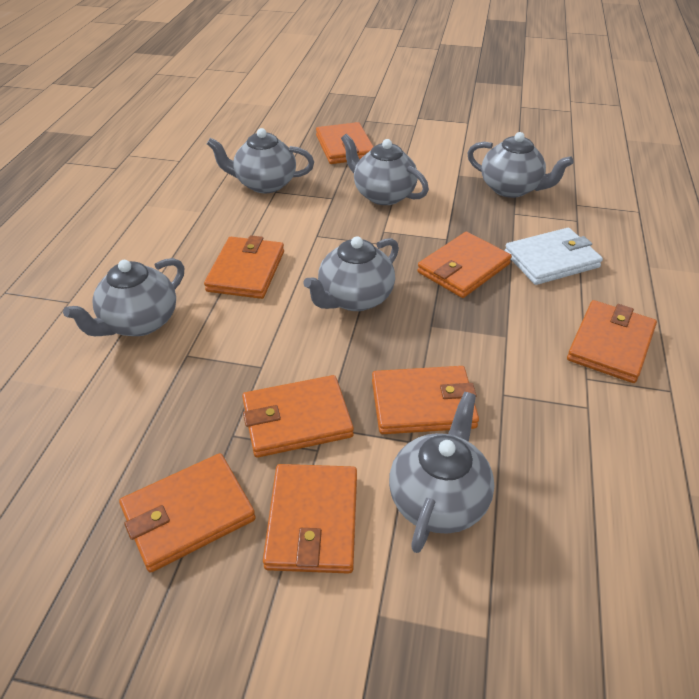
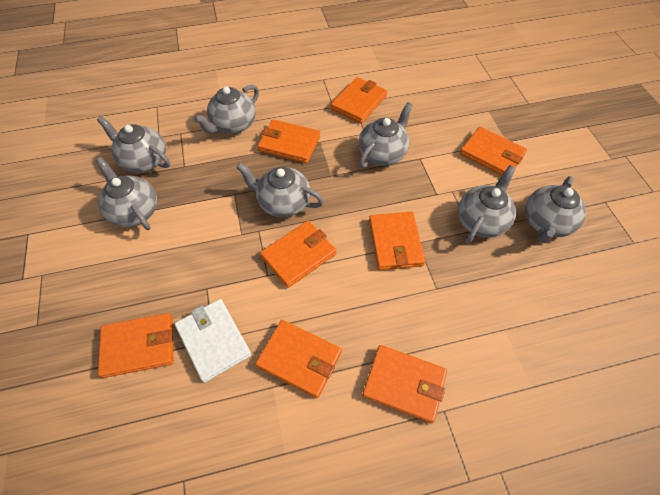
grey teapot: 6 -> 7

